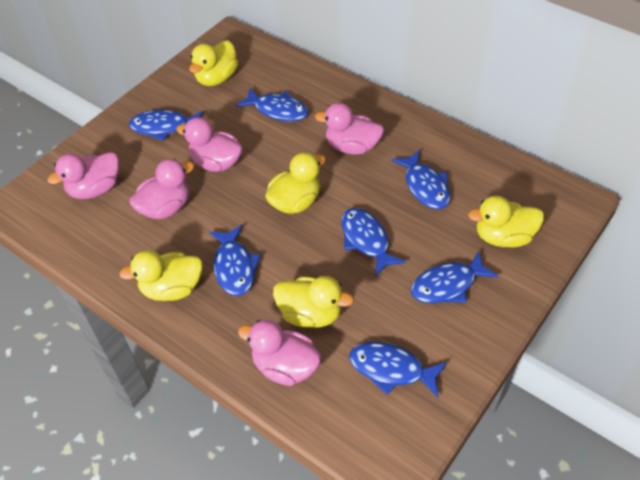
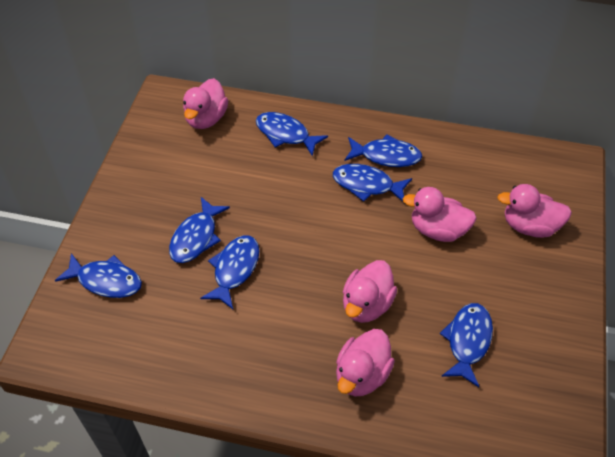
yellow duck: 5 -> 0

